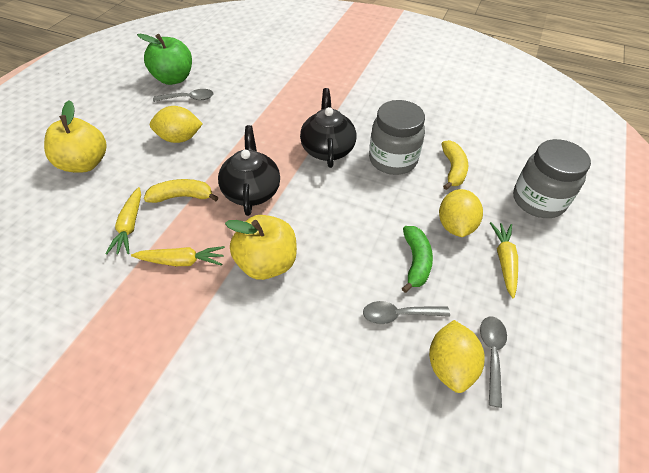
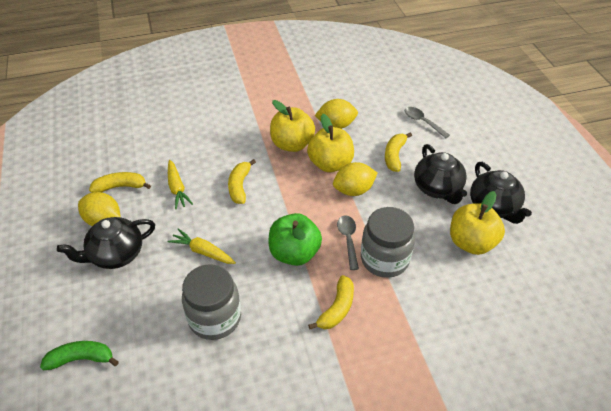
black teapot: 2 -> 3
grey spoon: 3 -> 2
yellow apple: 2 -> 3
yellow banana: 2 -> 4
yellow carrot: 3 -> 2

